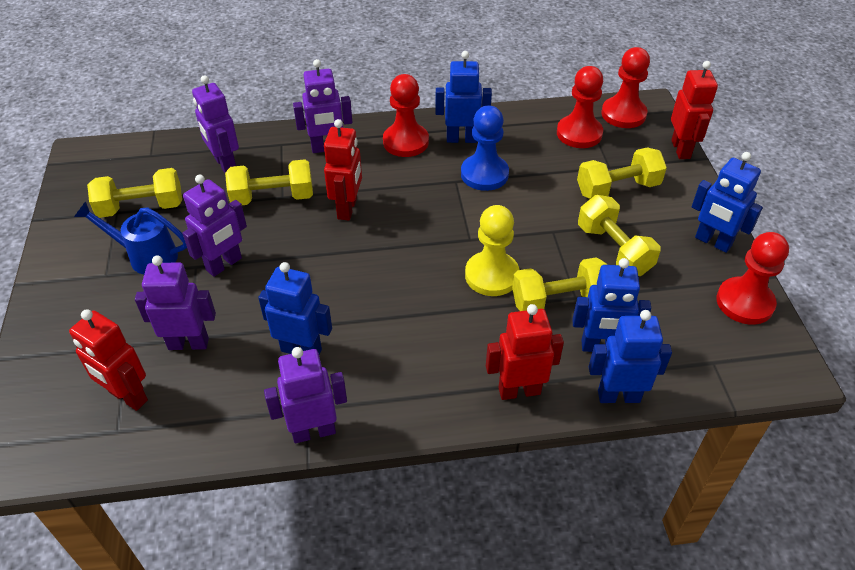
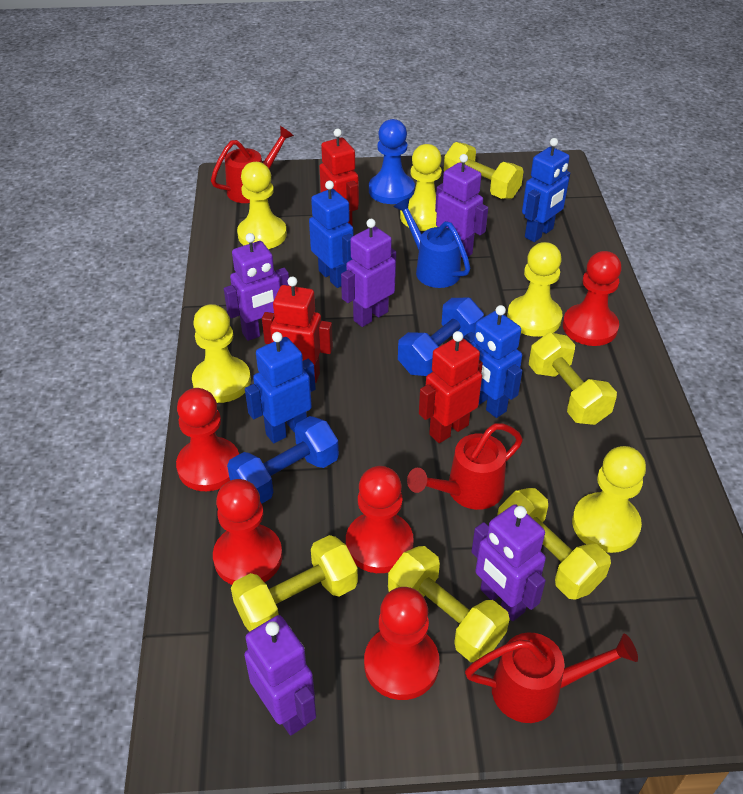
blue dumbbell: 0 -> 2
blue robot: 5 -> 4
red pawn: 4 -> 5
red robot: 4 -> 3
red watering can: 0 -> 3
yellow pawn: 1 -> 5

